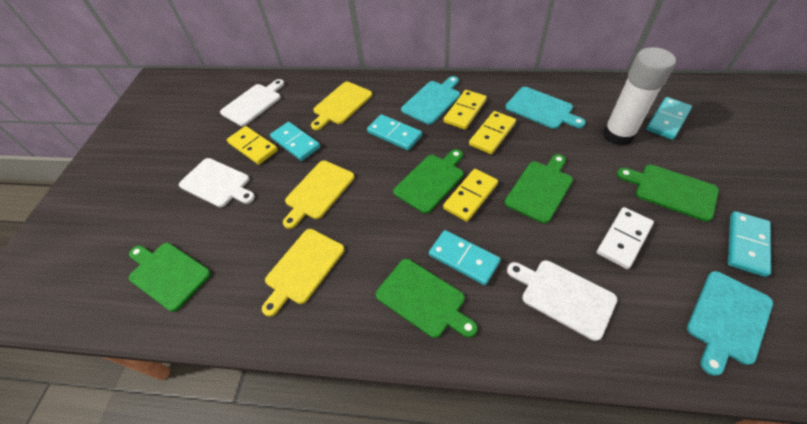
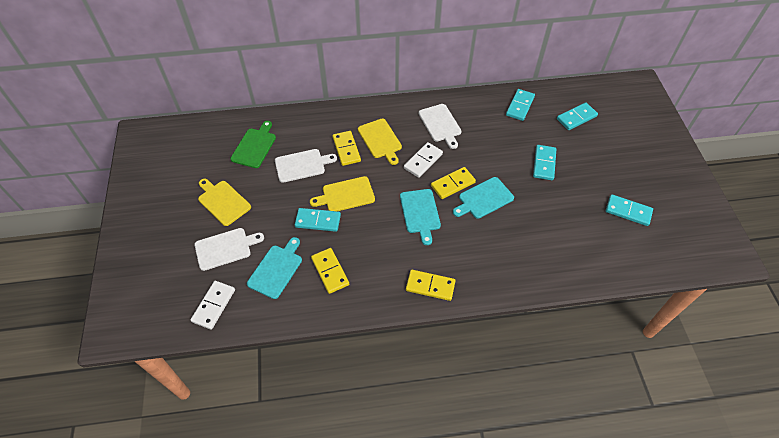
green cutting board: 5 -> 1
white domino: 1 -> 2
white glue stick: 1 -> 0

